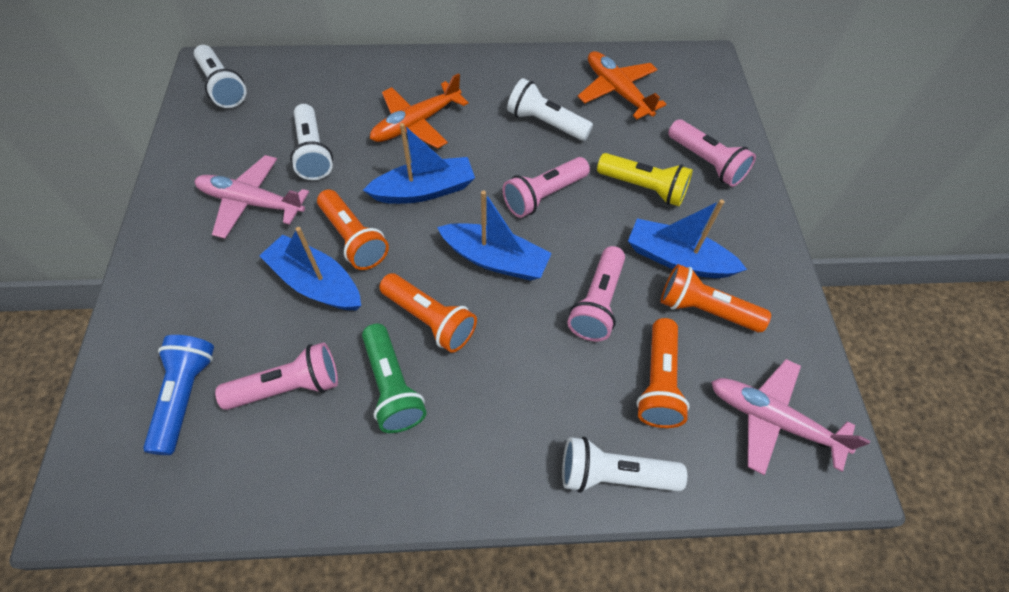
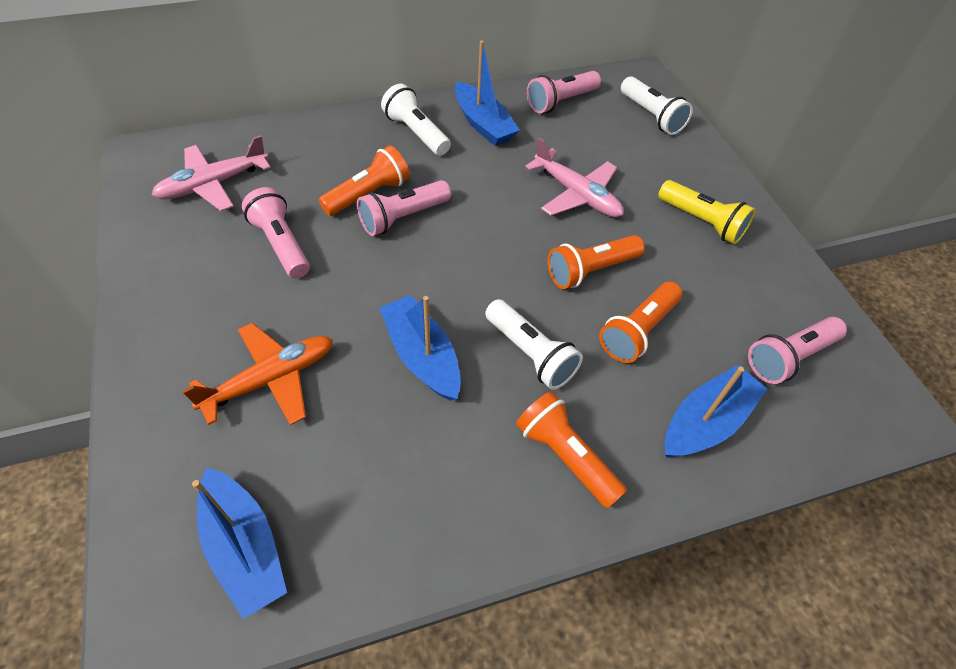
blue flashlight: 1 -> 0
green flashlight: 1 -> 0
orange plane: 2 -> 1
white flashlight: 4 -> 3

